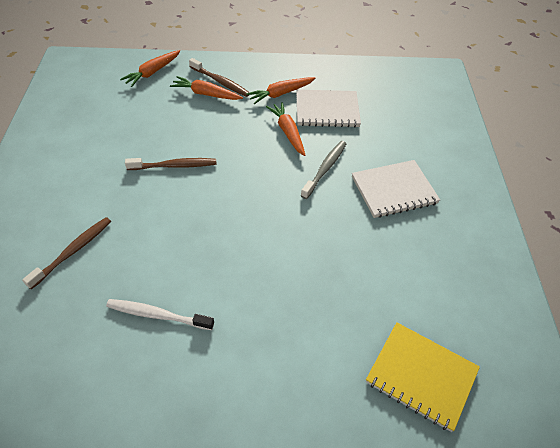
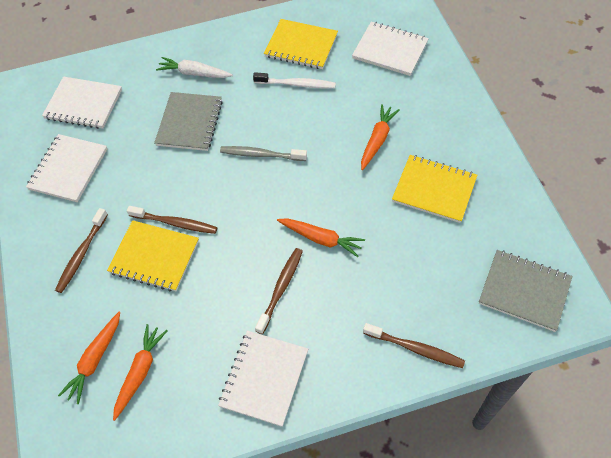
brown toothbrush: 3 -> 4
grey notebook: 0 -> 2
white carrot: 0 -> 1
white notebook: 2 -> 4
yellow notebook: 1 -> 3

